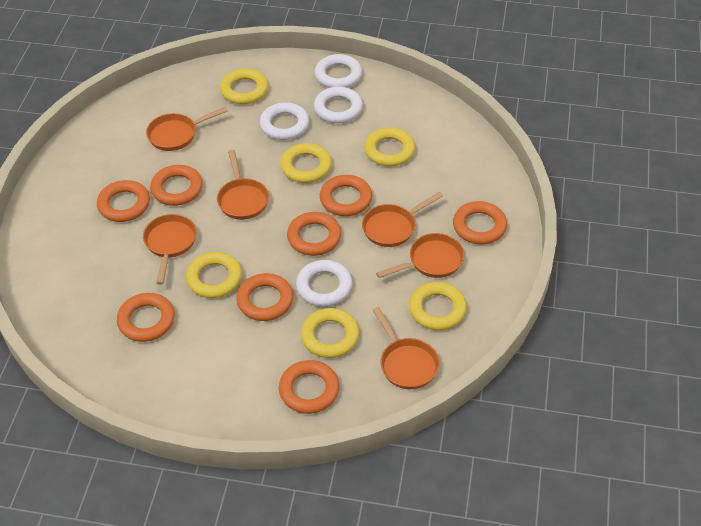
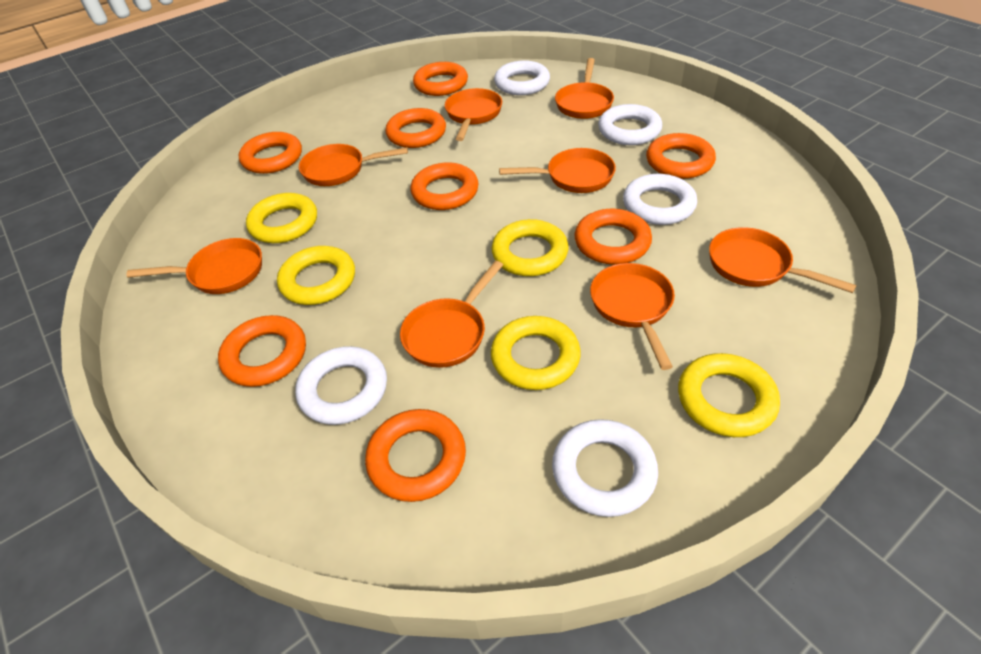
orange pan: 6 -> 8
white ring: 4 -> 5
yellow ring: 6 -> 5

